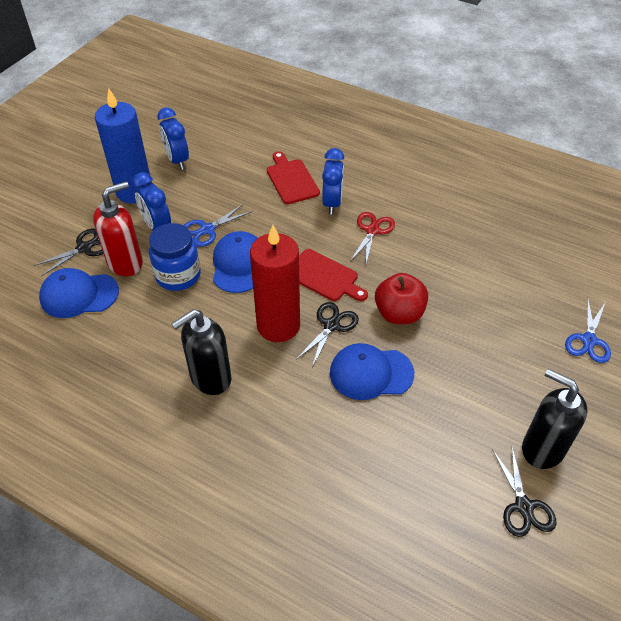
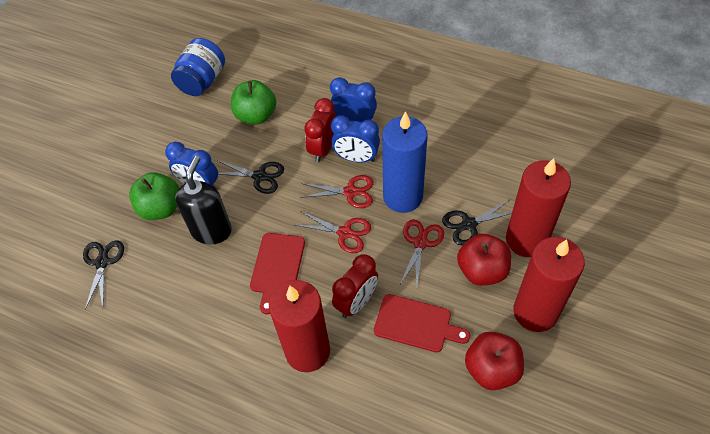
black soap dispenser: 2 -> 1
blue cap: 3 -> 0
blue scissors: 2 -> 0
green apple: 0 -> 2
red apple: 1 -> 2
red candle: 1 -> 3
red clock: 0 -> 2
red scissors: 1 -> 3
red soap dispenser: 1 -> 0

